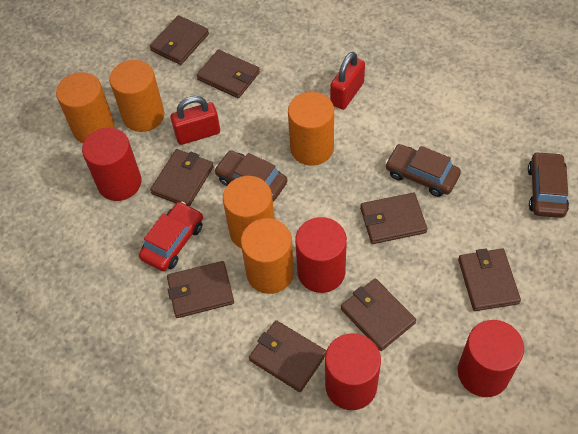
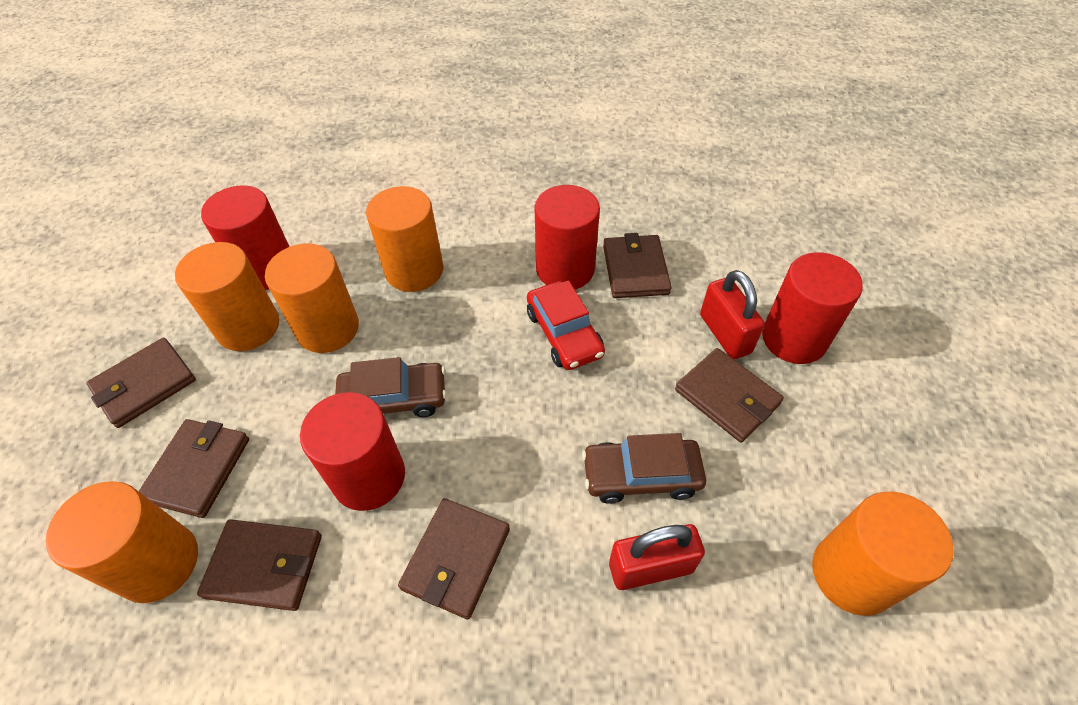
brown car: 3 -> 2
brown wallet: 8 -> 6

